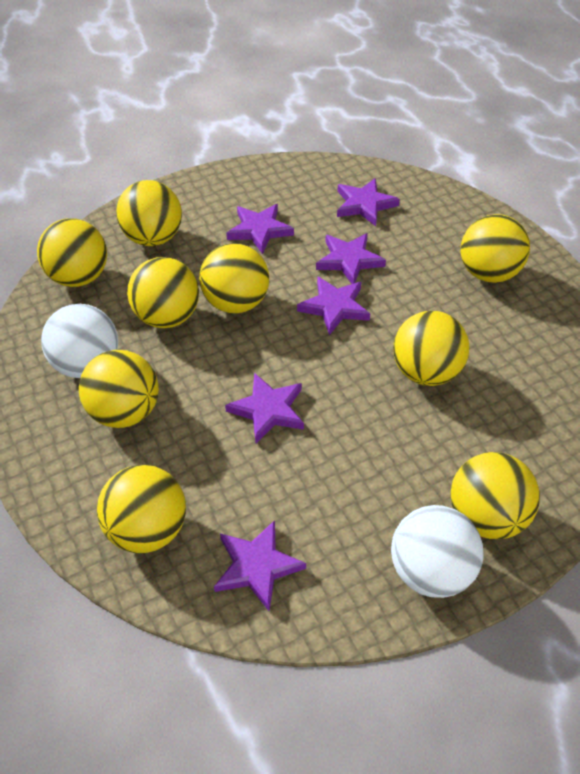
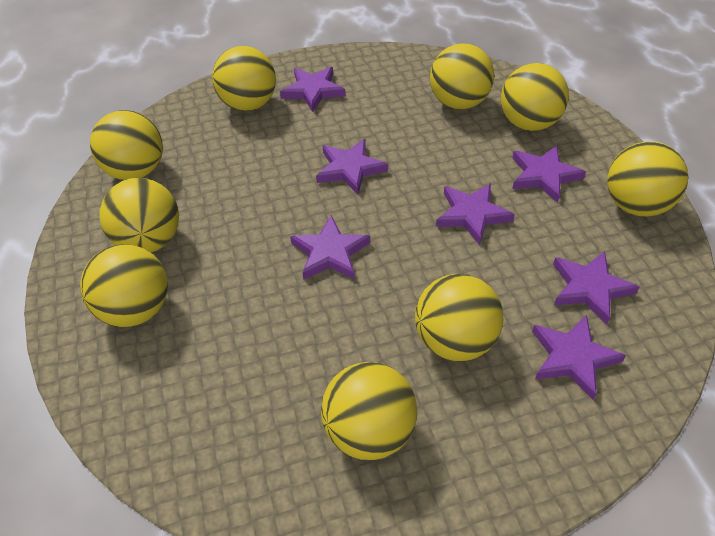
purple star: 6 -> 7
white ball: 2 -> 0

